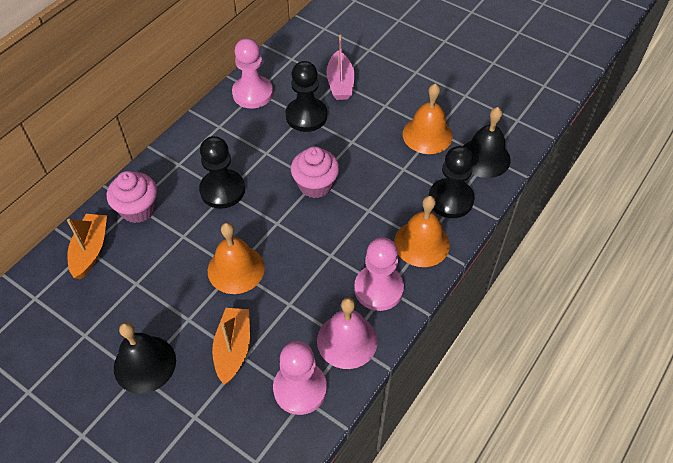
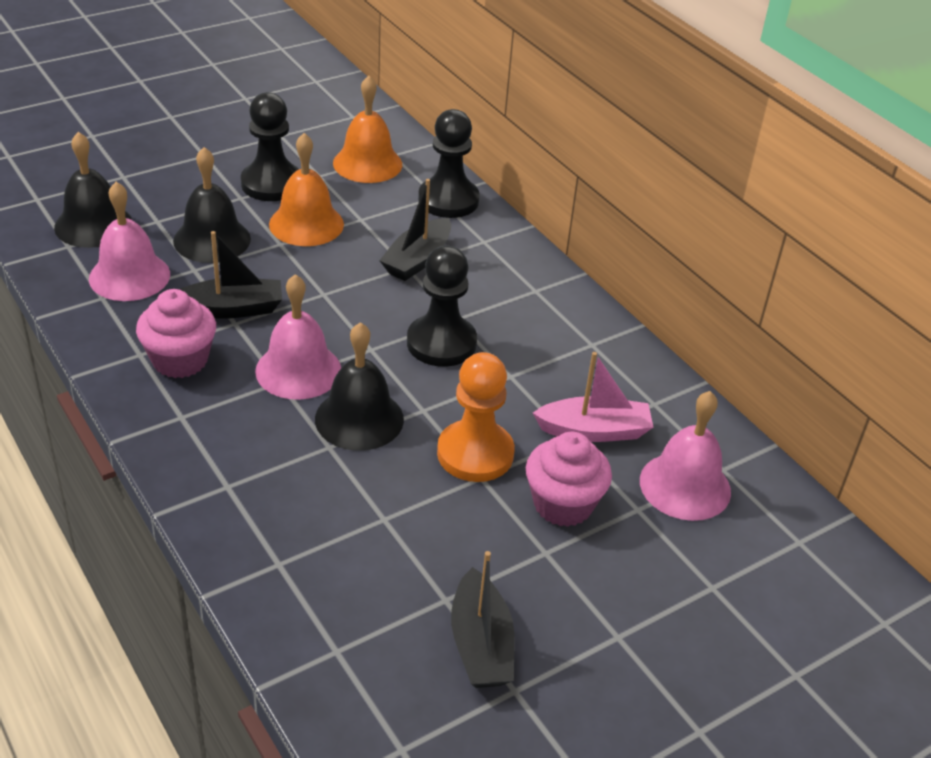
black bell: 2 -> 3
black boat: 0 -> 3
orange bell: 3 -> 2
orange boat: 2 -> 0
orange pawn: 0 -> 1
pink bell: 1 -> 3
pink pawn: 3 -> 0

